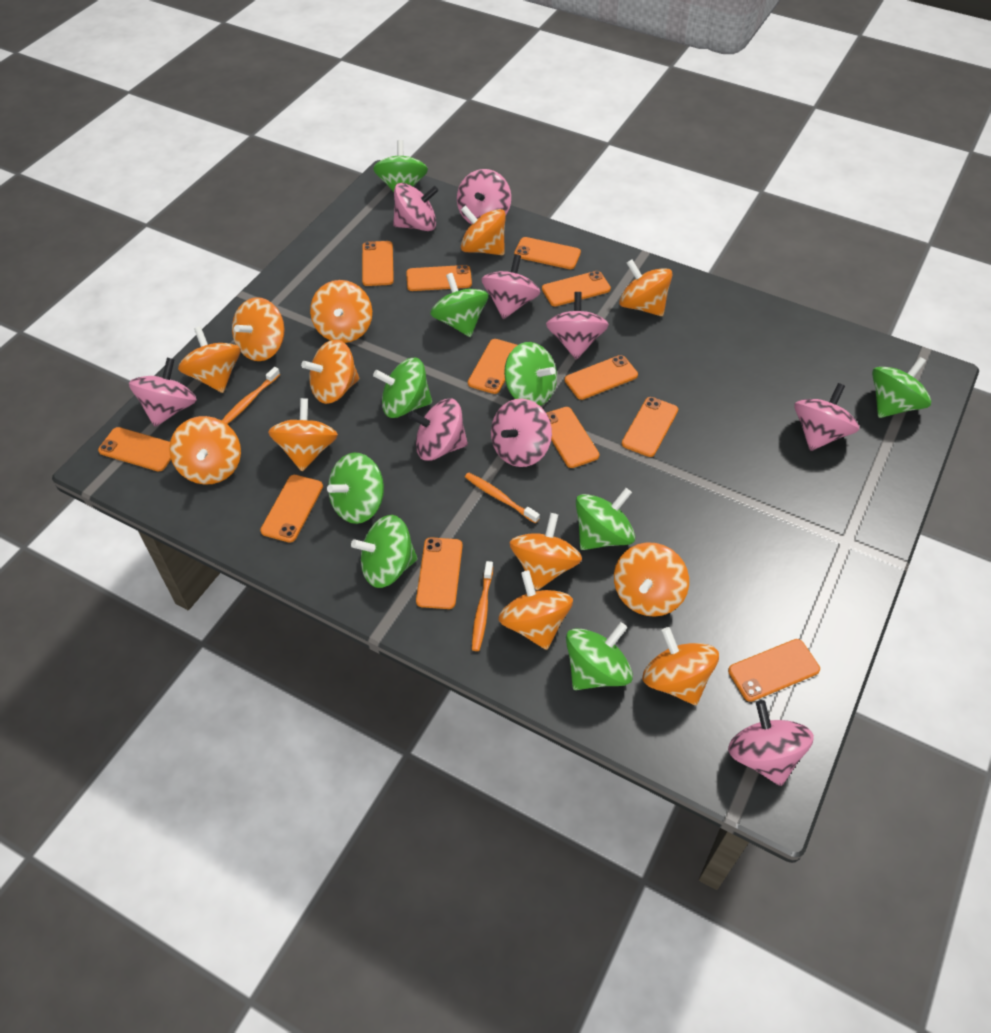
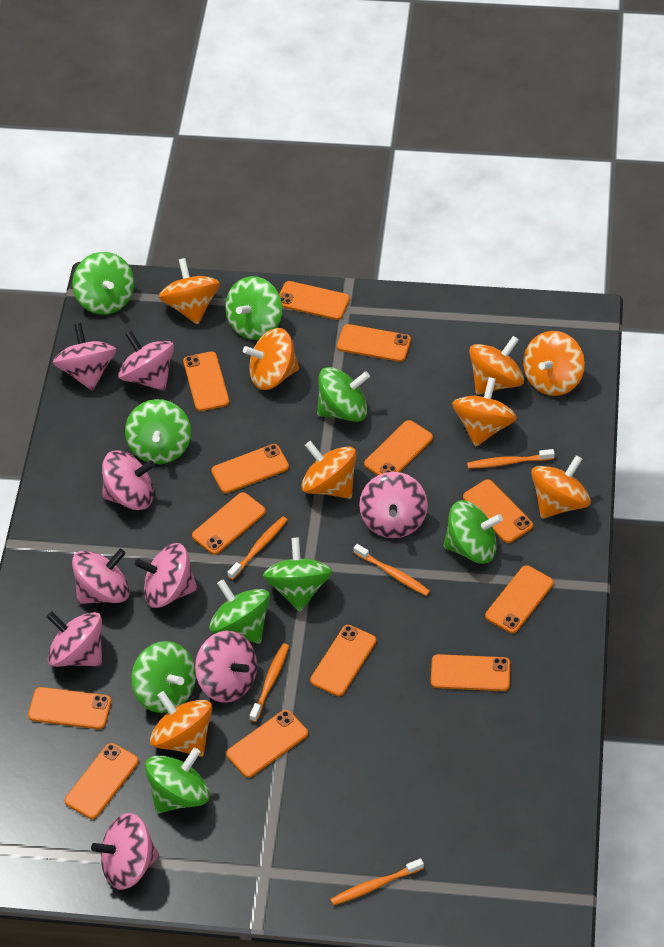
orange phone: 12 -> 13
orange spinning top: 12 -> 8
orange toothbrush: 3 -> 5

